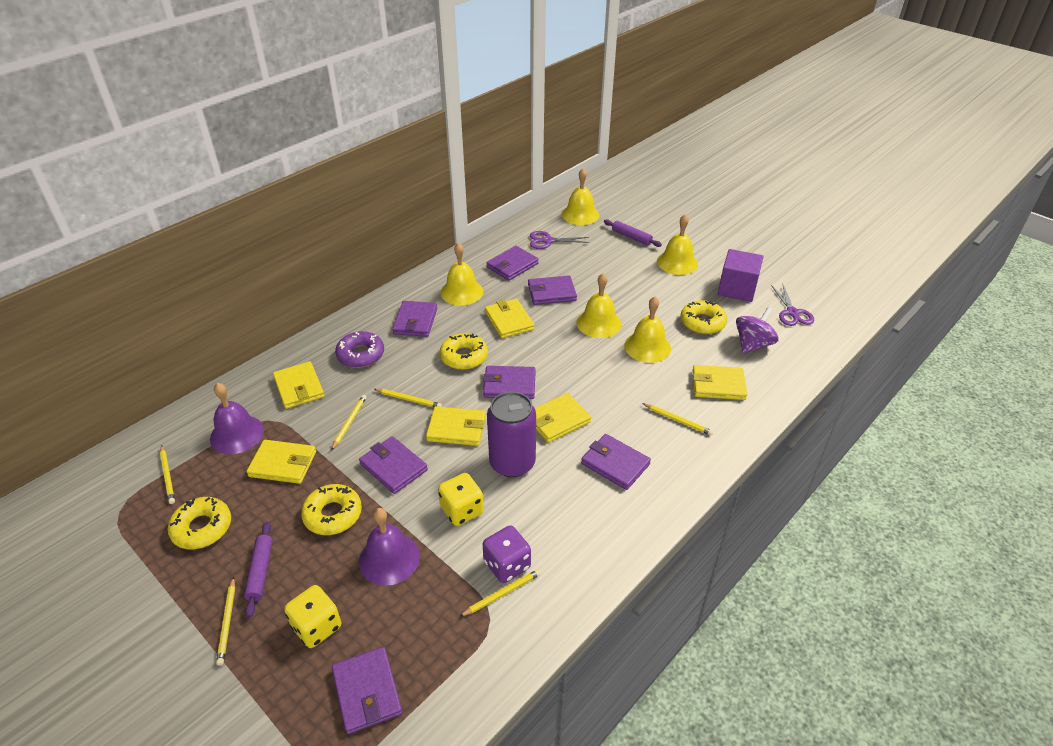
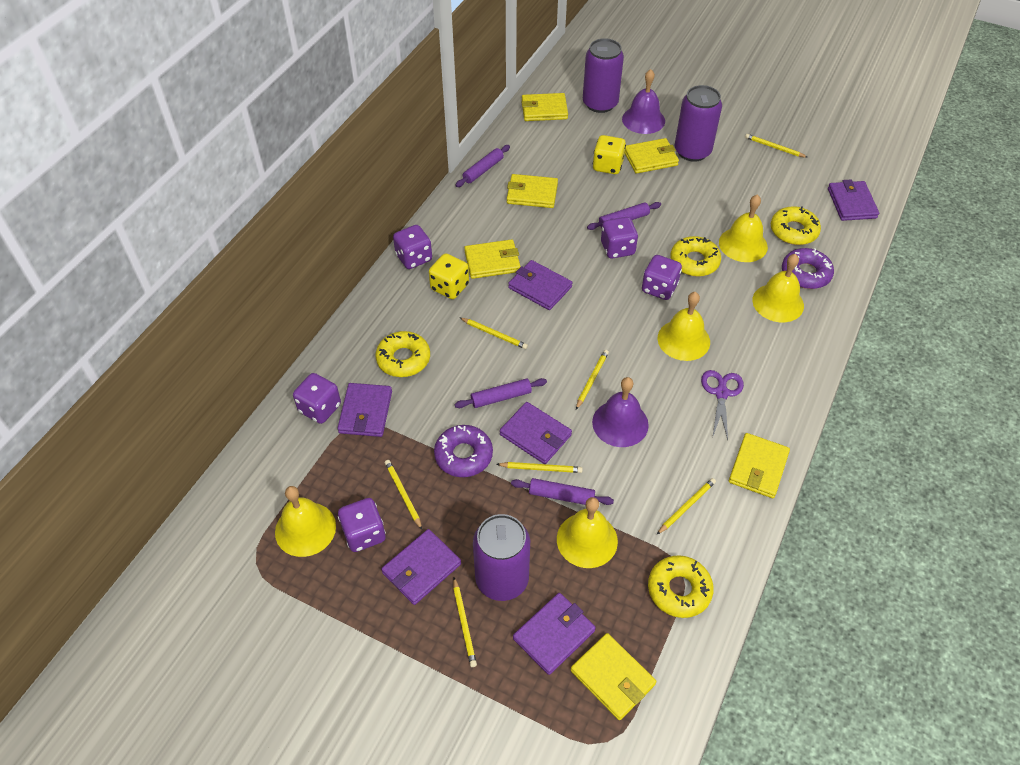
purple can: 1 -> 3
purple cube: 1 -> 0
purple dice: 1 -> 5
purple donut: 1 -> 2
purple rolling pin: 2 -> 4
purple scissors: 2 -> 1
purple spinning top: 1 -> 0
purple wallet: 7 -> 6
yellow pencil: 6 -> 7

